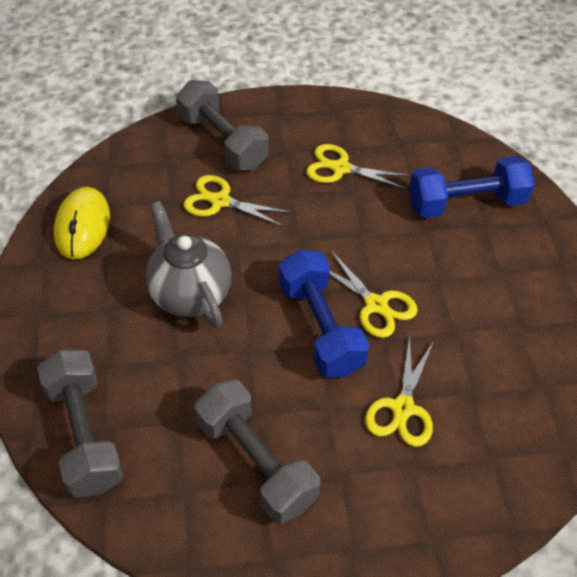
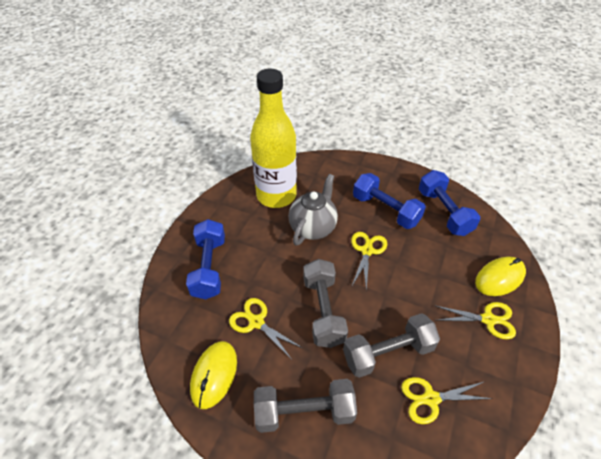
blue dumbbell: 2 -> 3
yellow bottle: 0 -> 1
yellow mouse: 1 -> 2

